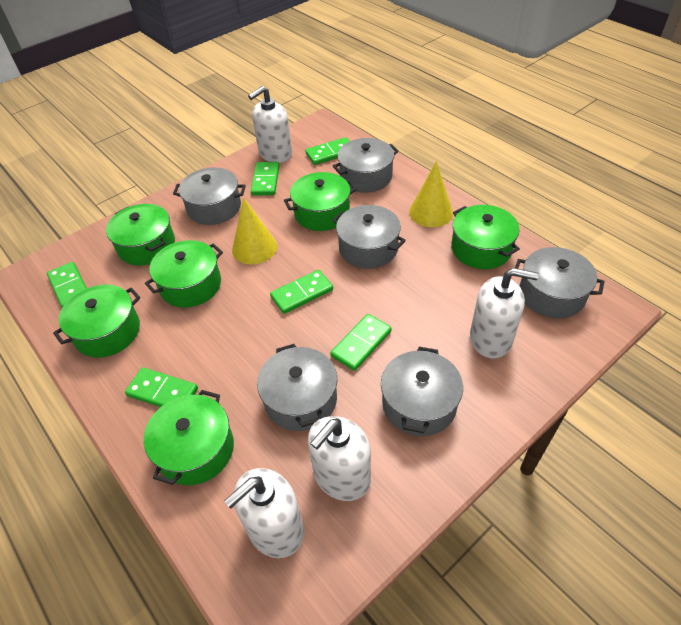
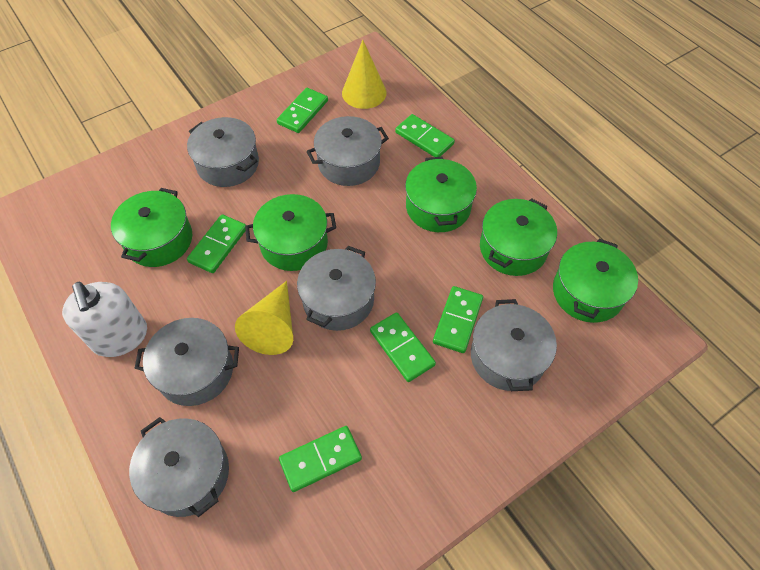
green pot: 6 -> 5
white soap dispenser: 4 -> 1

